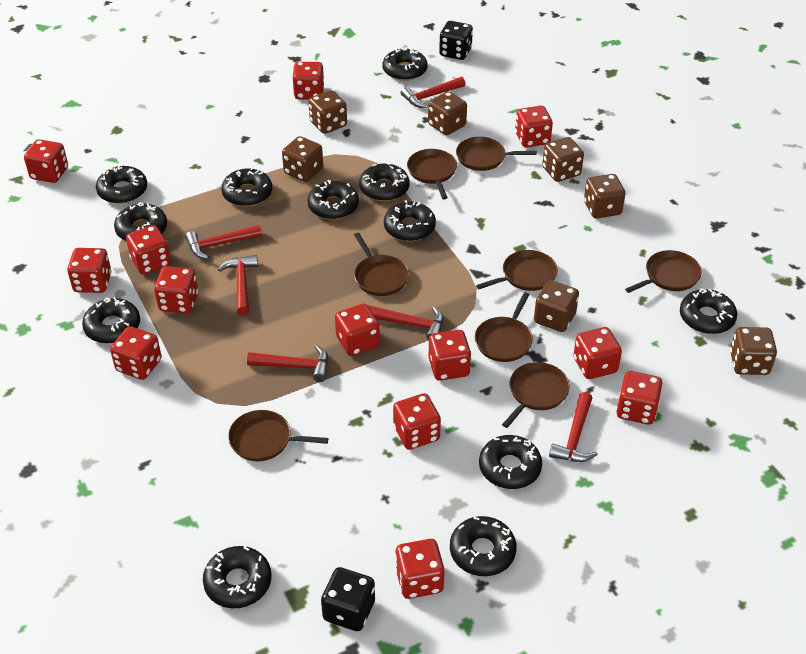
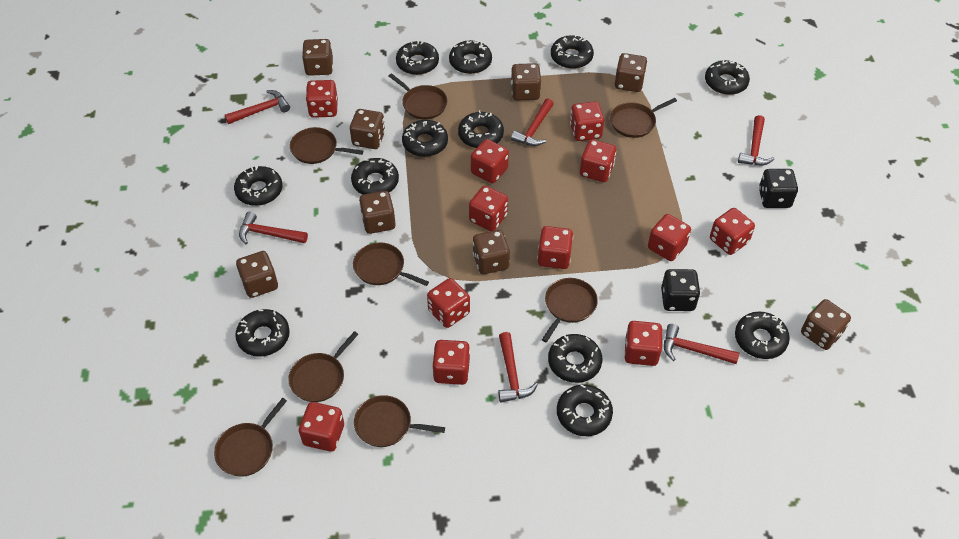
brown dice: 7 -> 8
red dice: 13 -> 12

